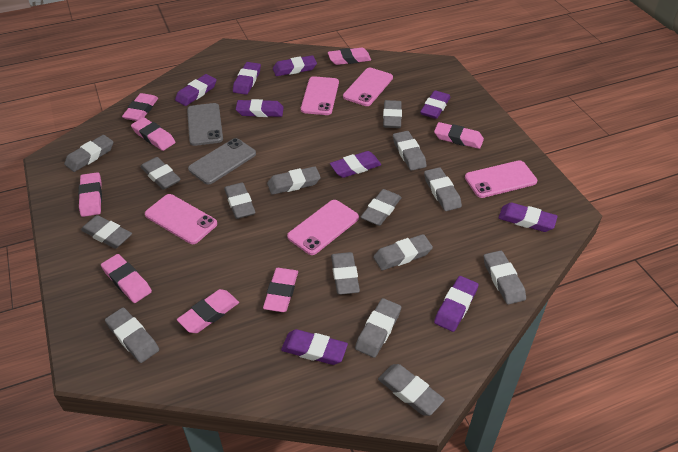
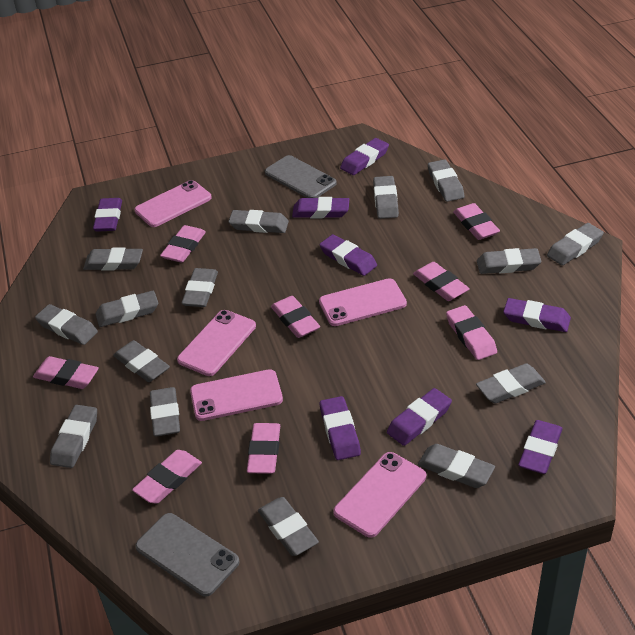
purple eraser: 9 -> 8

